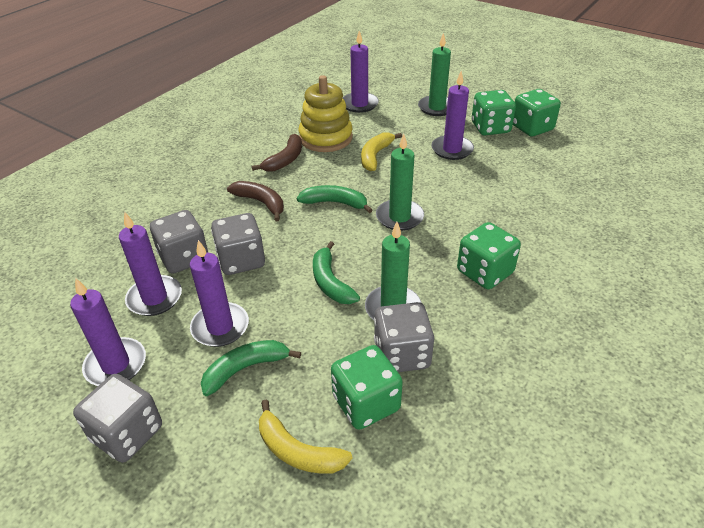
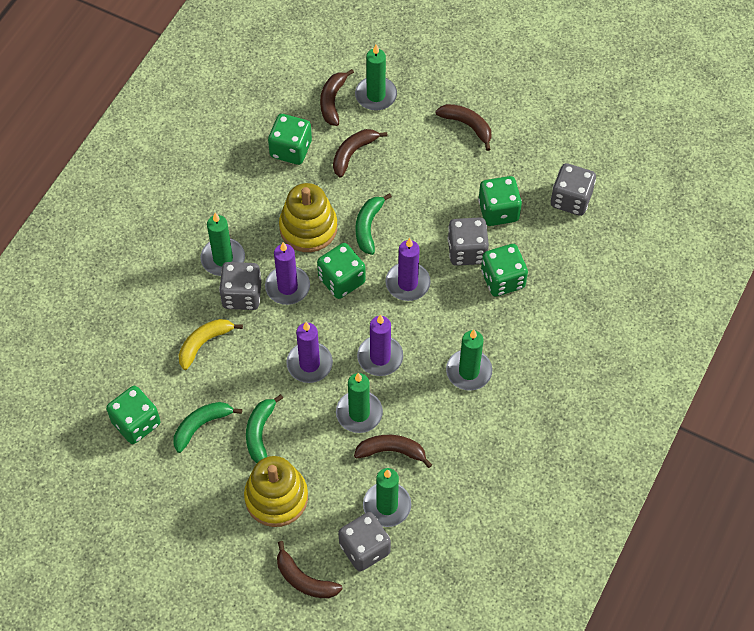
brown banana: 2 -> 5
green candle: 3 -> 5
green dice: 4 -> 5
purple candle: 5 -> 4
yellow banana: 2 -> 1
yellow stacking toy: 1 -> 2

